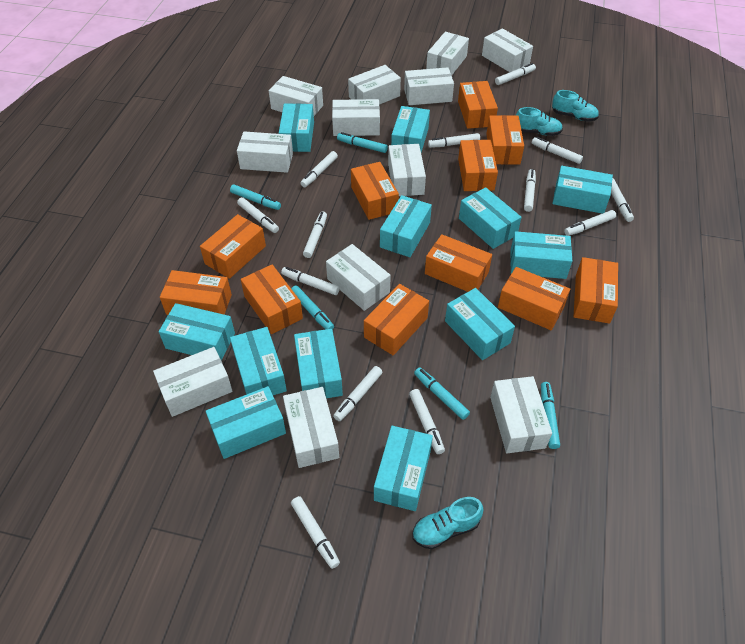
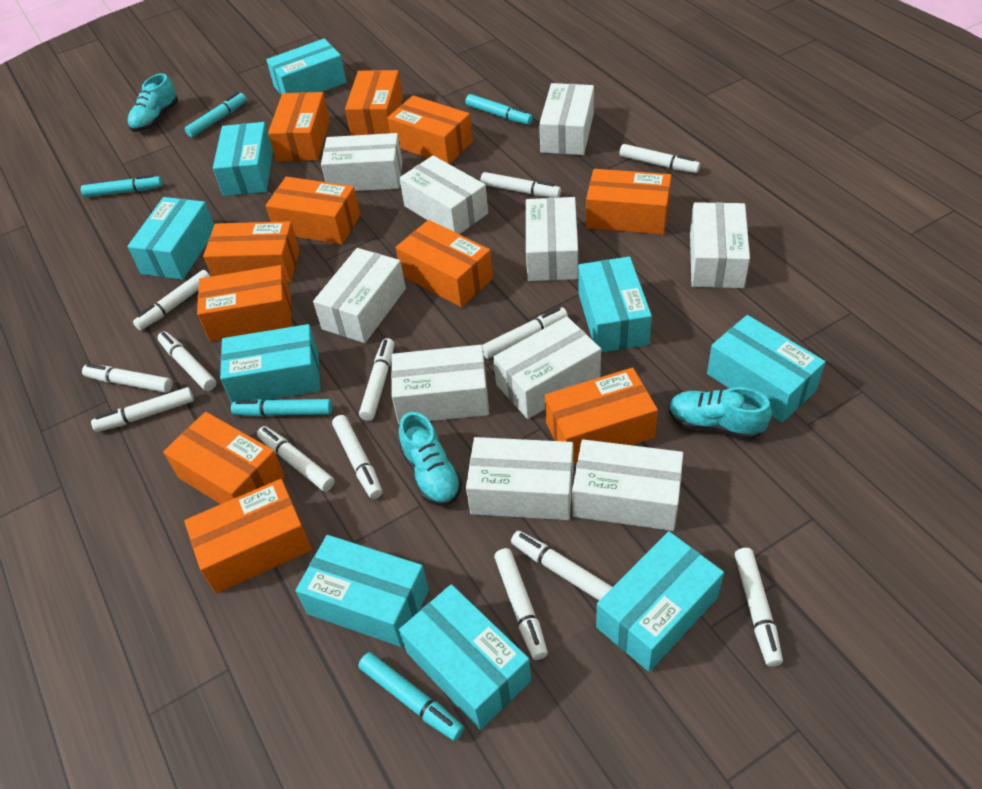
turquoise box: 12 -> 9
white box: 12 -> 10

